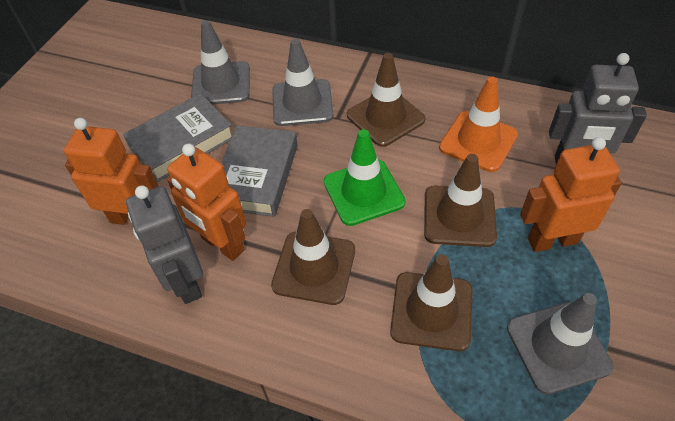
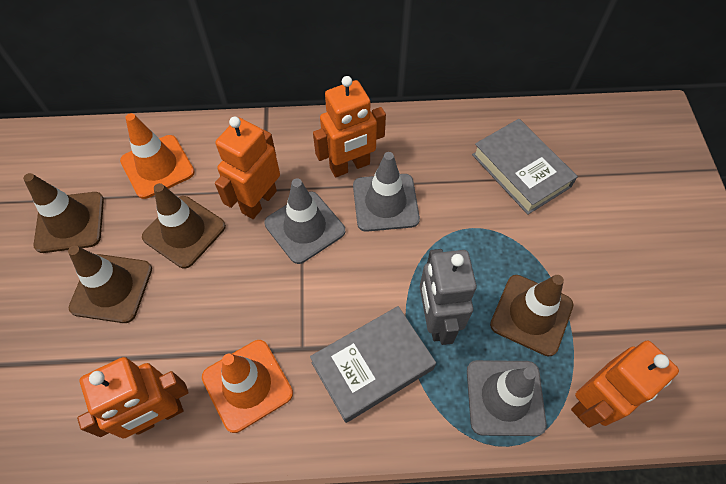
green traffic cone: 1 -> 0
grey robot: 2 -> 1
orange robot: 3 -> 4
orange traffic cone: 1 -> 2

